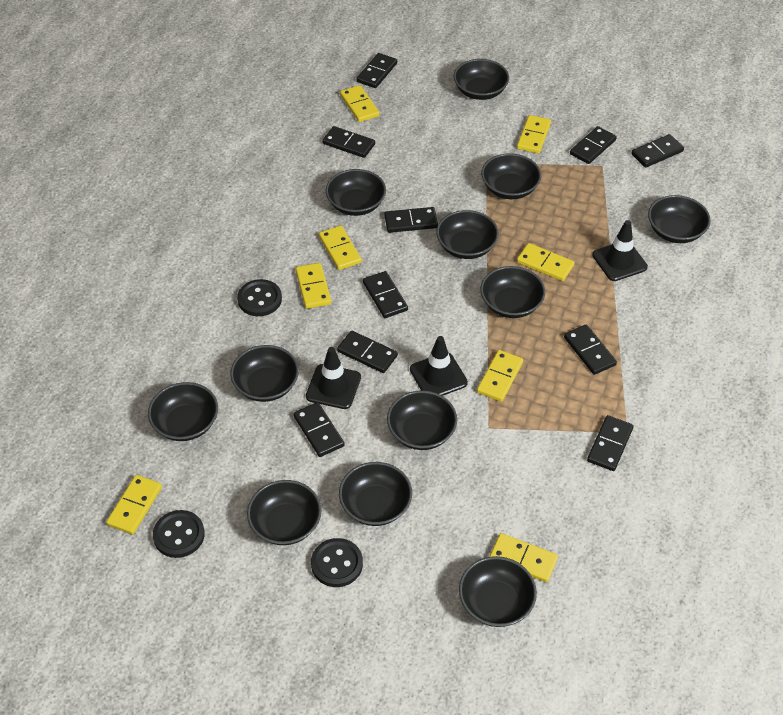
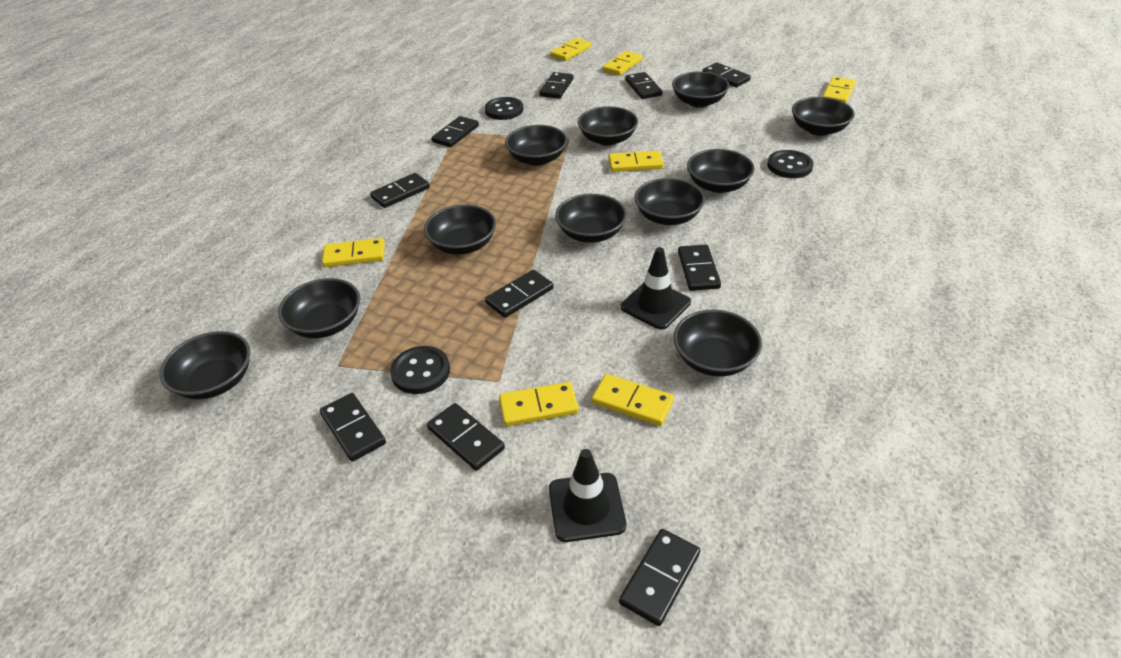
black bowl: 12 -> 11
black traffic cone: 3 -> 2
yellow domino: 8 -> 7

